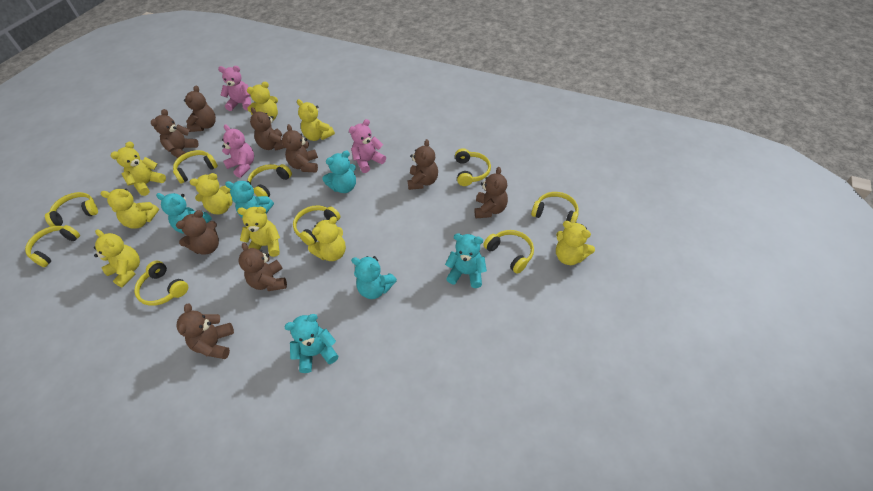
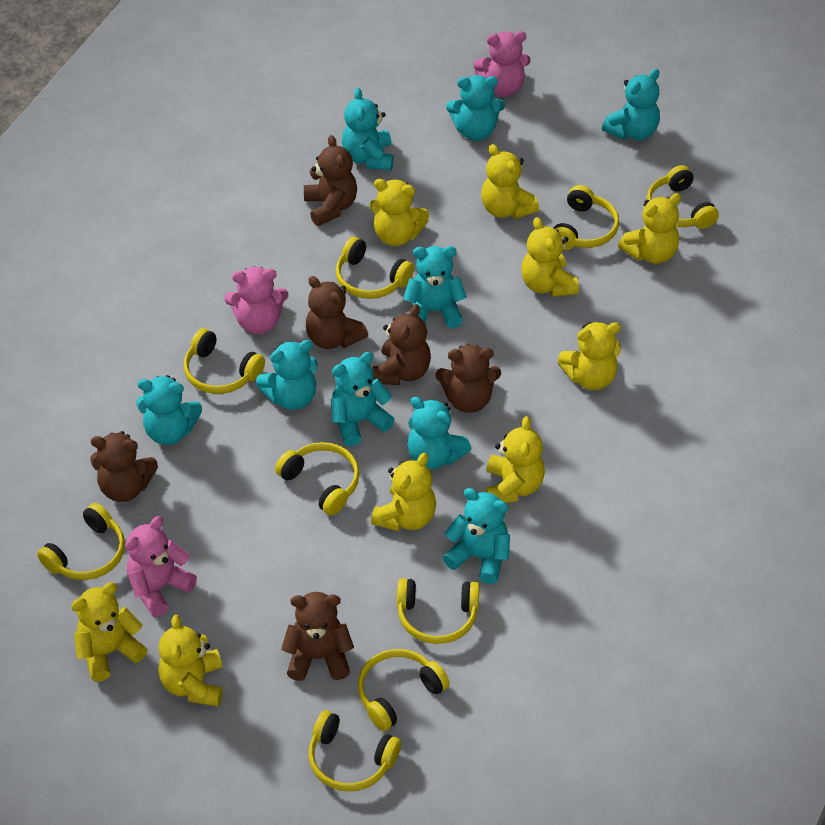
brown teddy bear: 9 -> 6
turquoise teddy bear: 6 -> 9

